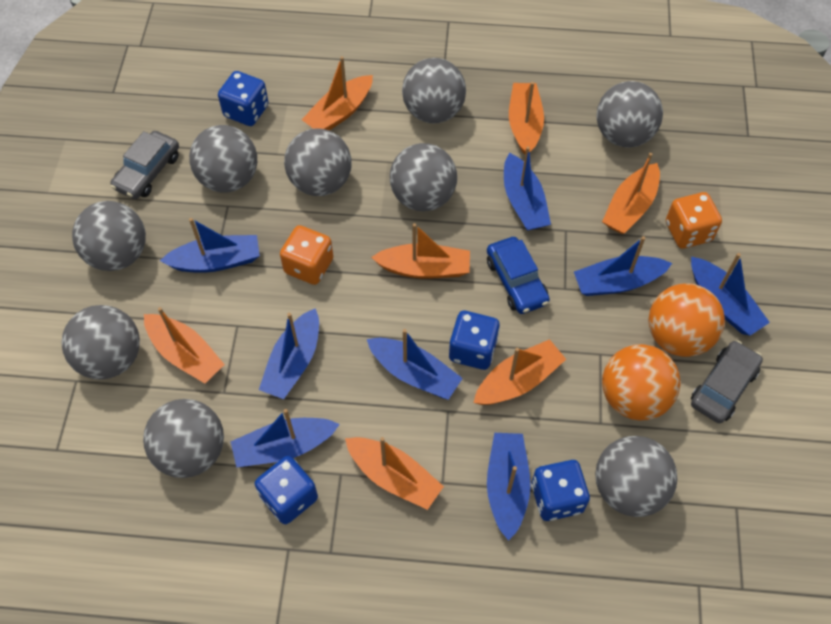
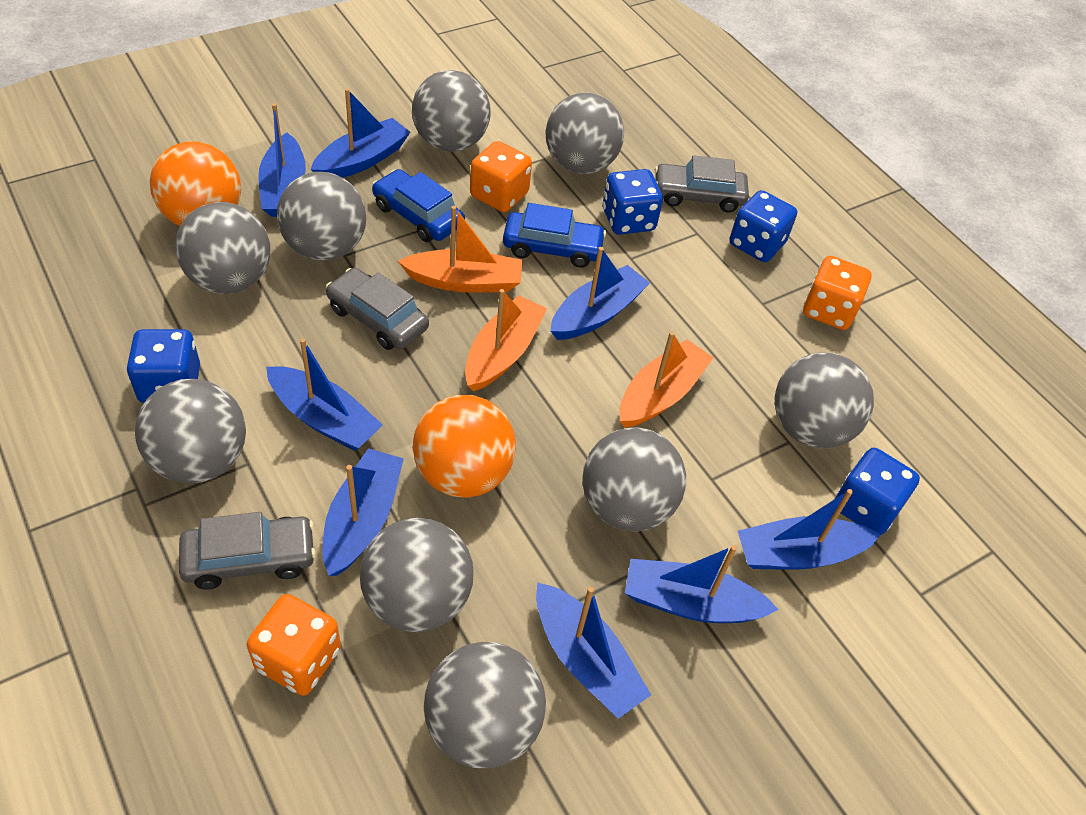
blue car: 1 -> 2
grey car: 2 -> 3
orange boat: 7 -> 3
orange dice: 2 -> 3

